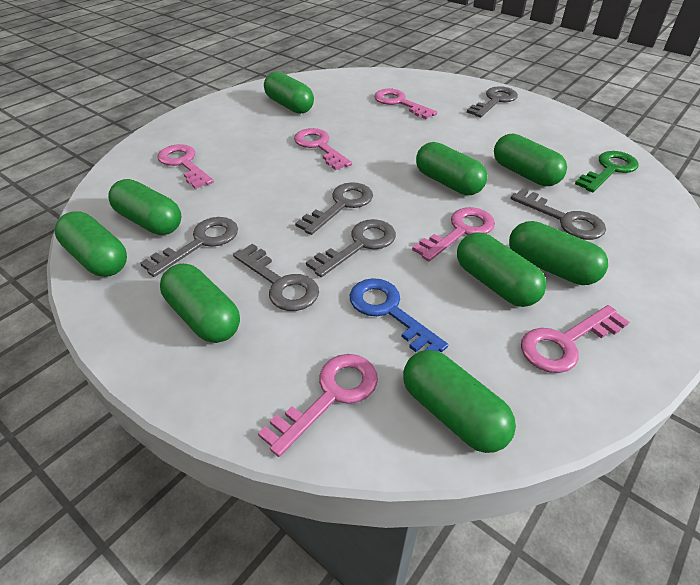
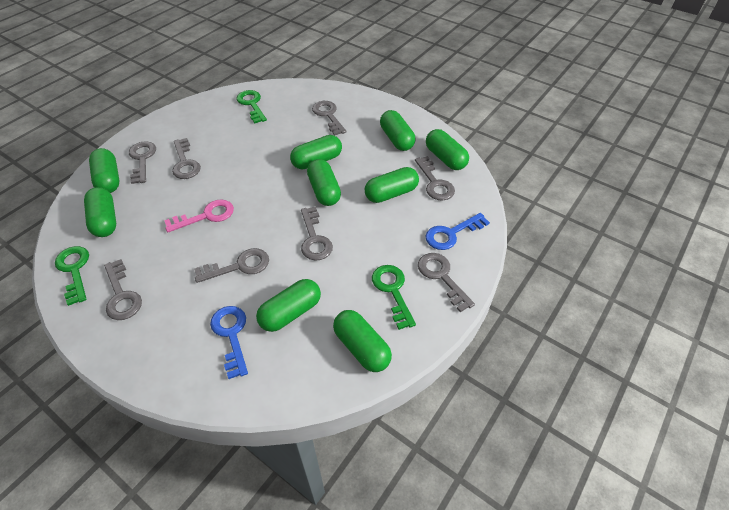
blue key: 1 -> 2
green key: 1 -> 3
grey key: 6 -> 8
pink key: 6 -> 1

